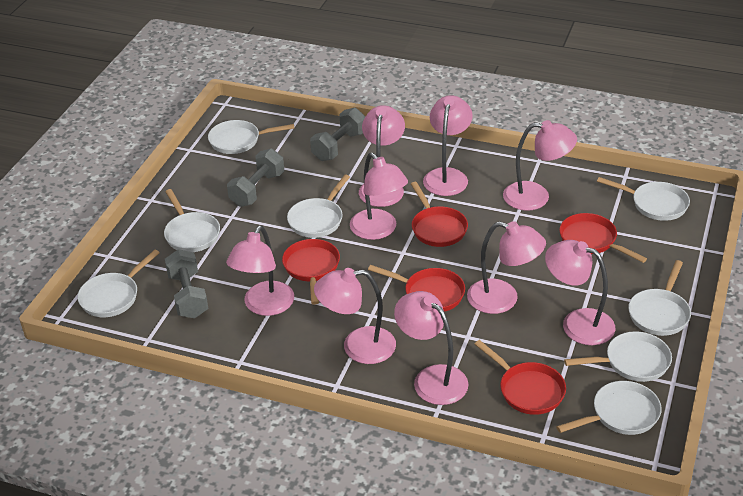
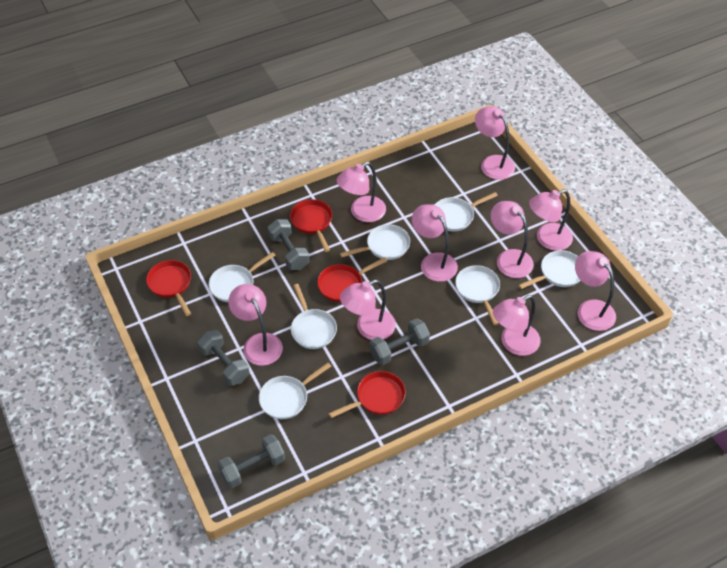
grey dumbbell: 3 -> 4
red pan: 5 -> 4
white pan: 8 -> 7

